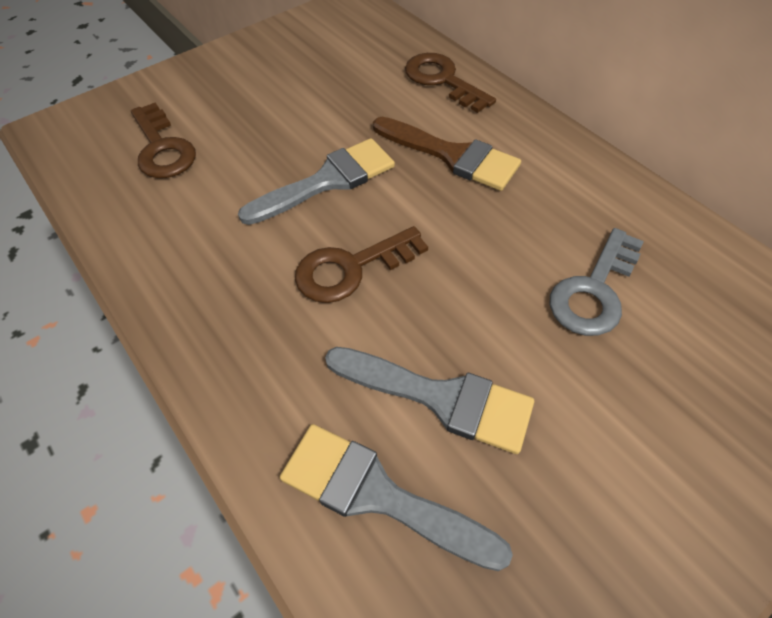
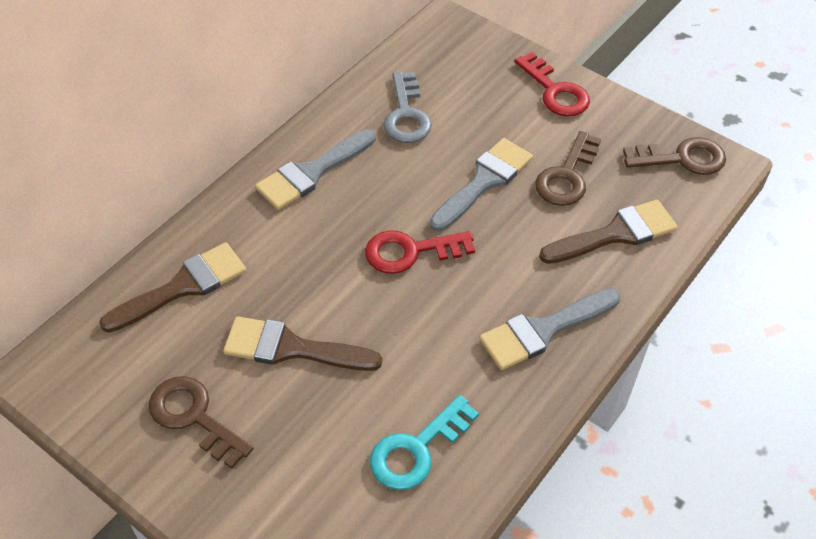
brown brush: 1 -> 3
red key: 0 -> 2
turquoise key: 0 -> 1

